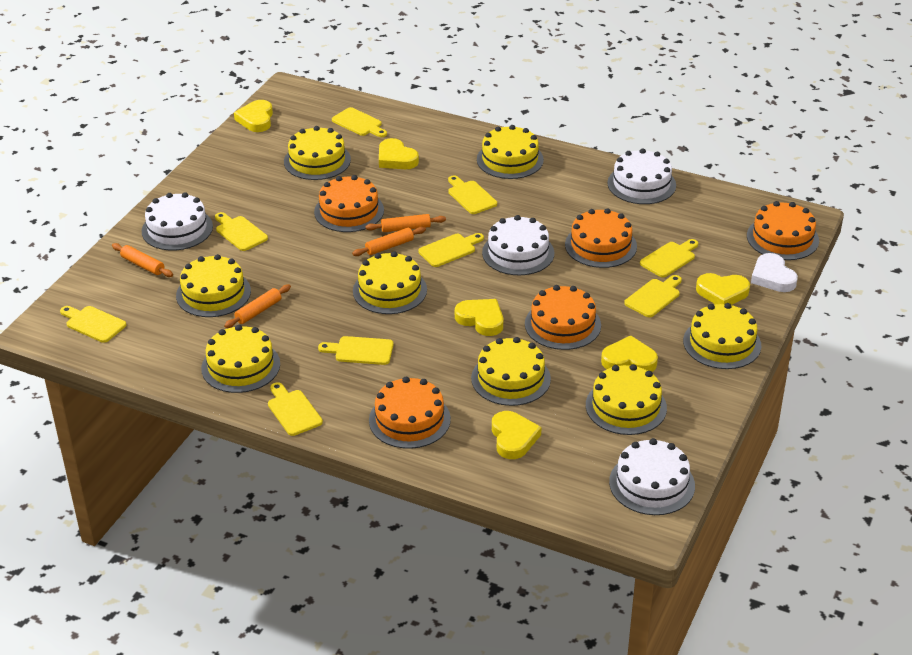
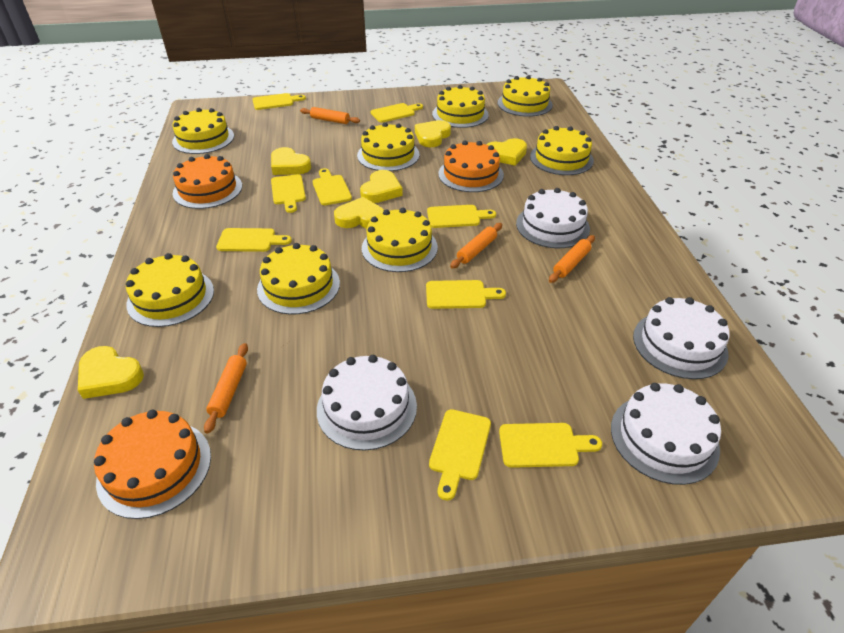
orange cake: 5 -> 3
white heart: 1 -> 0

